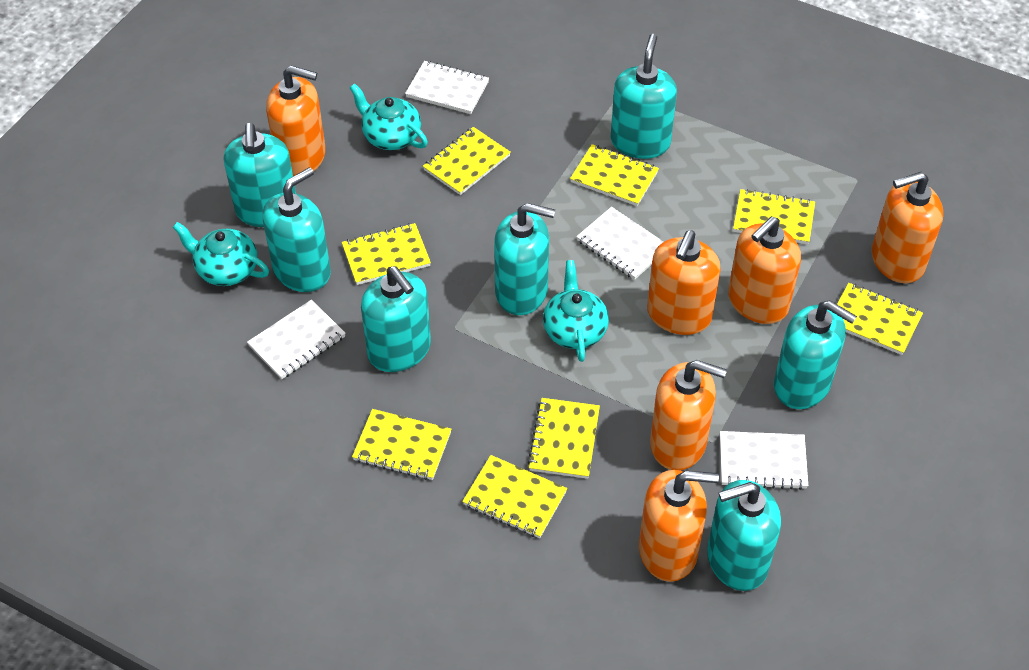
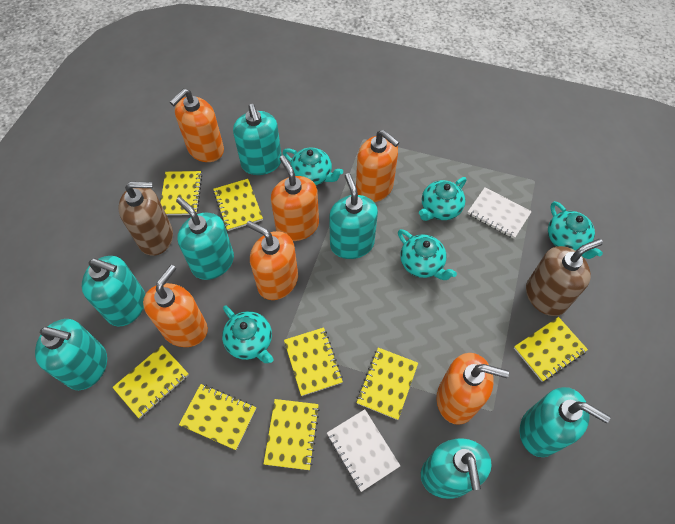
brown soap dispenser: 0 -> 2
turquoise teapot: 3 -> 5
white notebook: 4 -> 2

